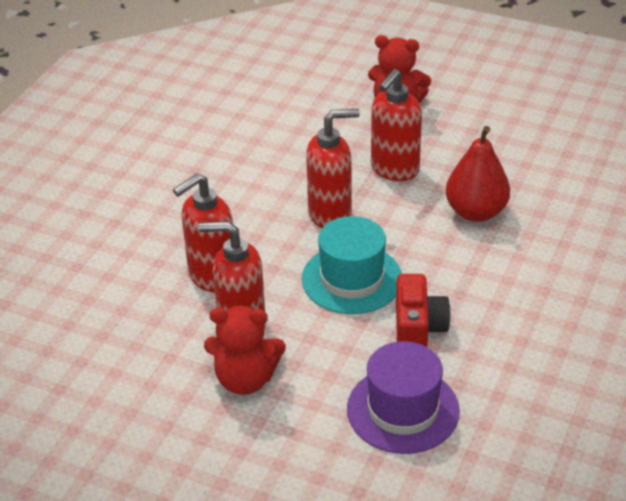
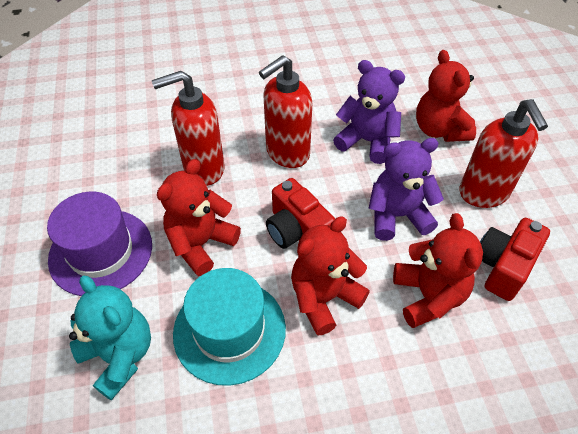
purple teddy bear: 0 -> 2
red camera: 1 -> 2
red pear: 1 -> 0
red soap dispenser: 4 -> 3
red teddy bear: 2 -> 4
turquoise teddy bear: 0 -> 1

